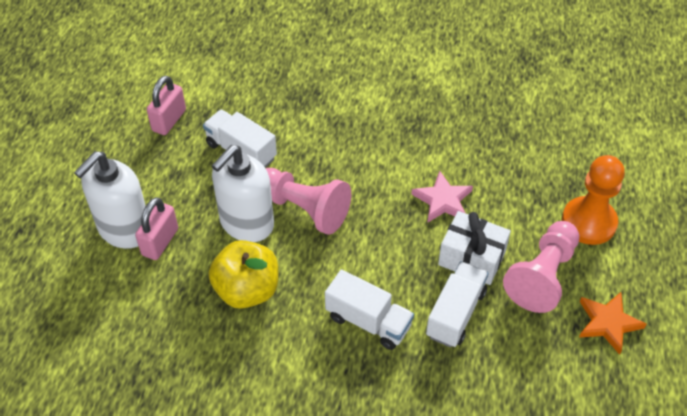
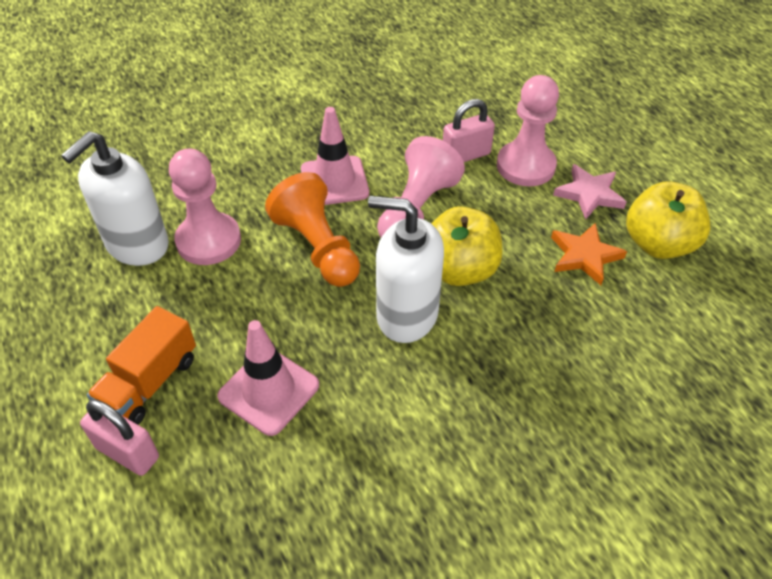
orange truck: 0 -> 1
pink pawn: 2 -> 3
pink traffic cone: 0 -> 2
white gift: 1 -> 0
white truck: 3 -> 0
yellow apple: 1 -> 2

